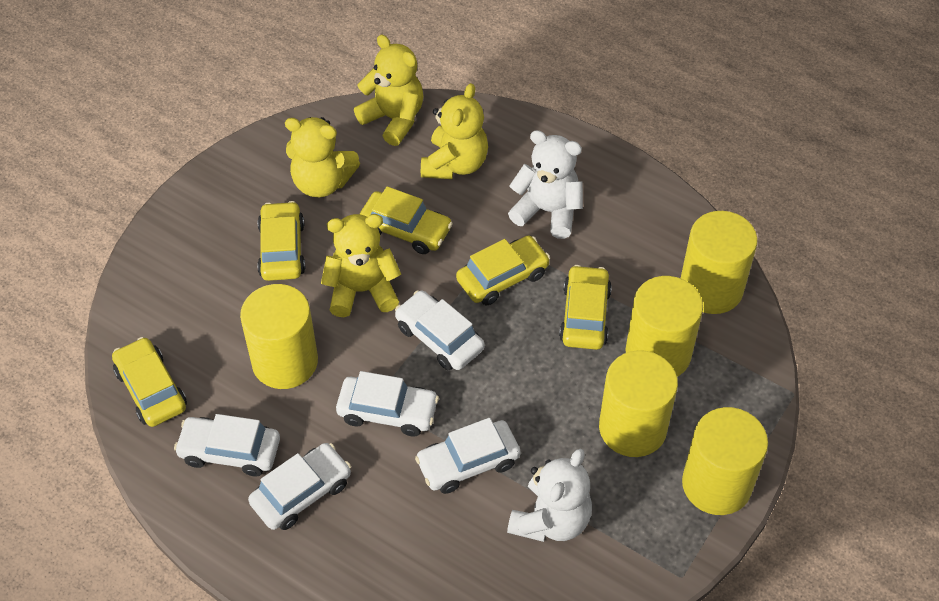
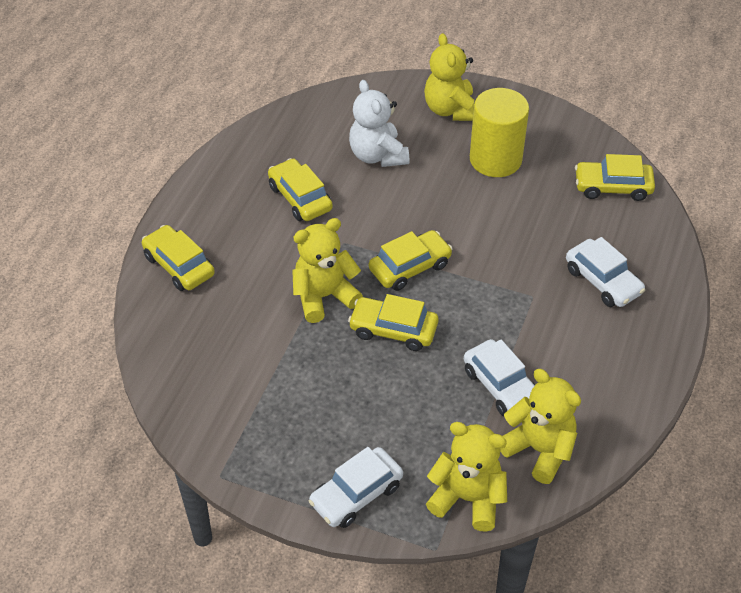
white car: 5 -> 3
white teddy bear: 2 -> 1
yellow cylinder: 5 -> 1

